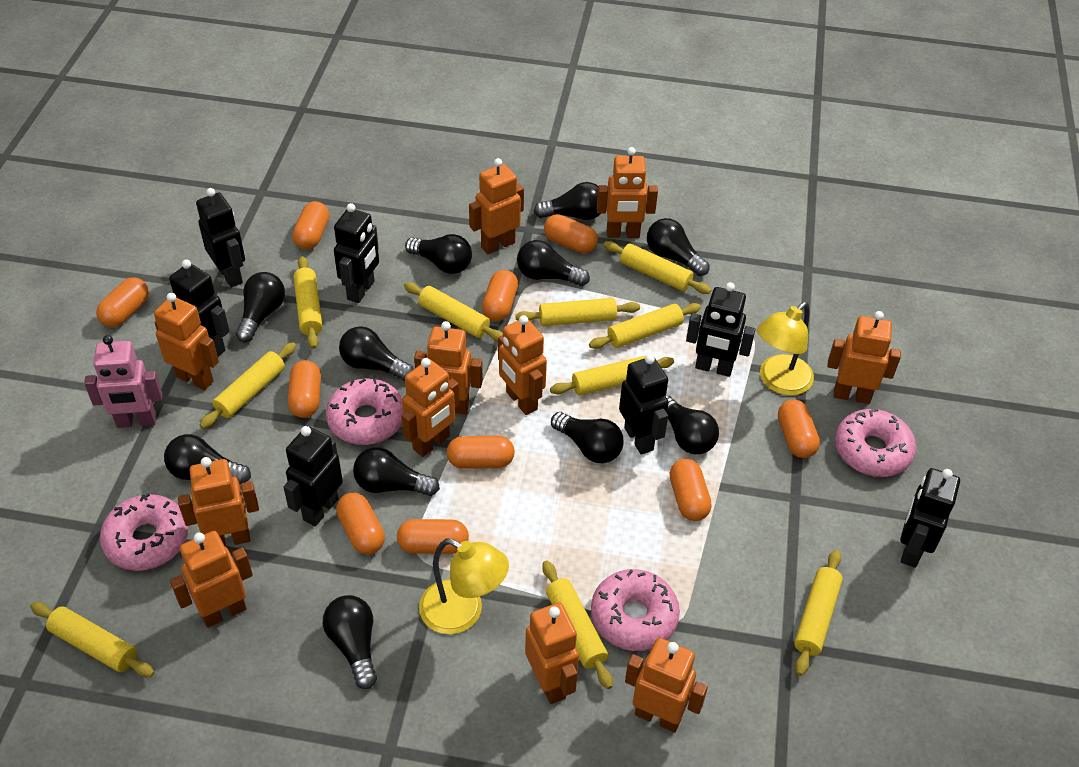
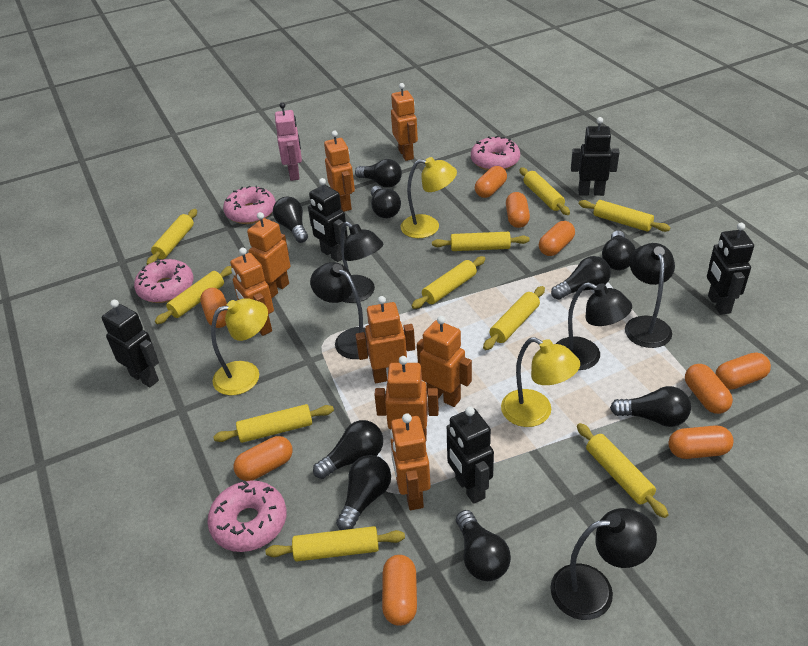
black lamp: 0 -> 5
black light bulb: 11 -> 9
black robot: 7 -> 5
orange capsule: 10 -> 9
orange robot: 11 -> 8
yellow lamp: 2 -> 3

